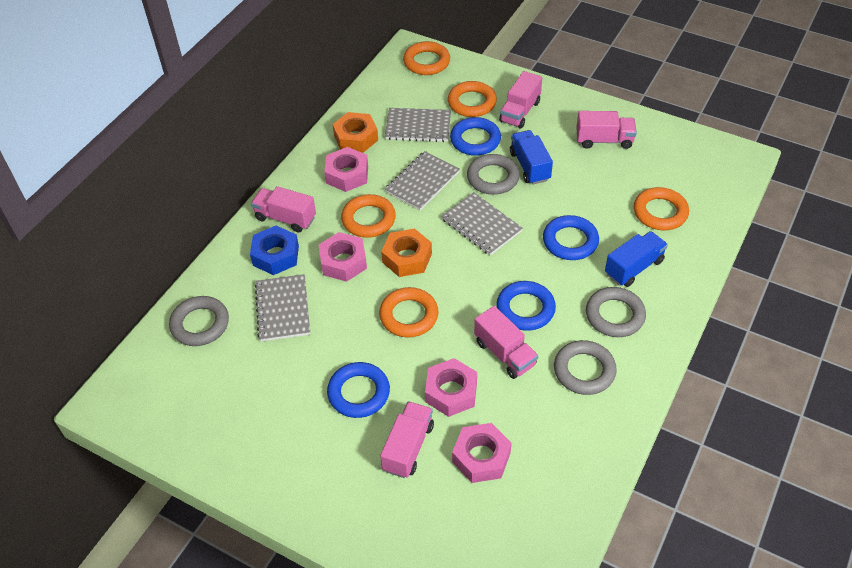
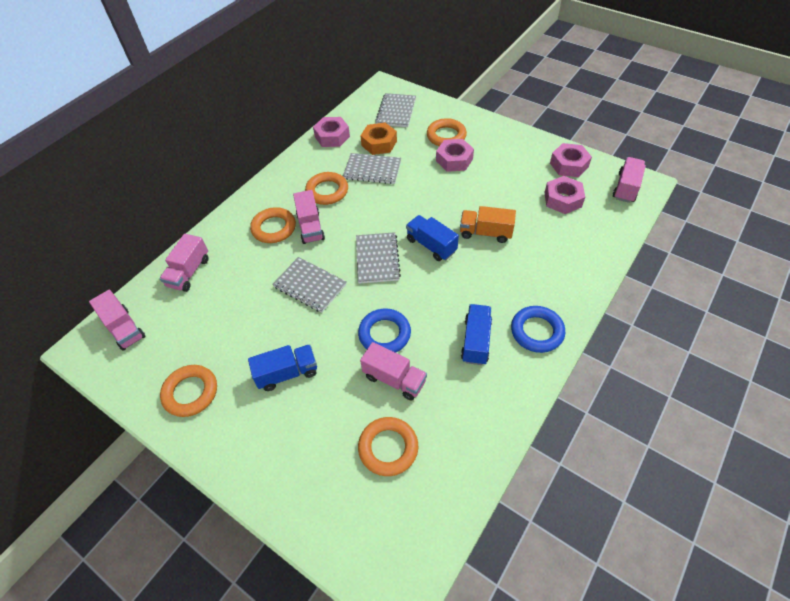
blue nut: 1 -> 0
blue ring: 4 -> 2
blue truck: 2 -> 3
grey ring: 4 -> 0
orange nut: 2 -> 1
orange truck: 0 -> 1

